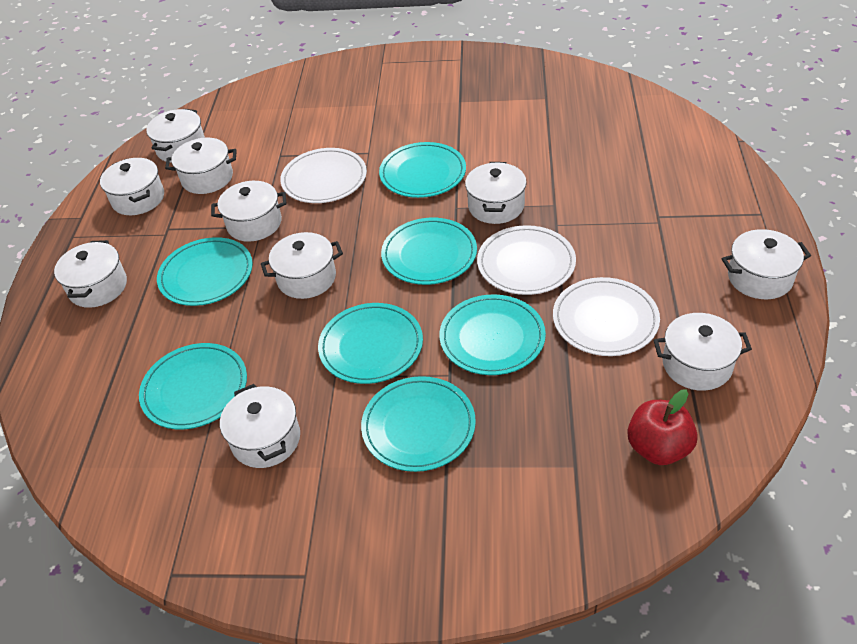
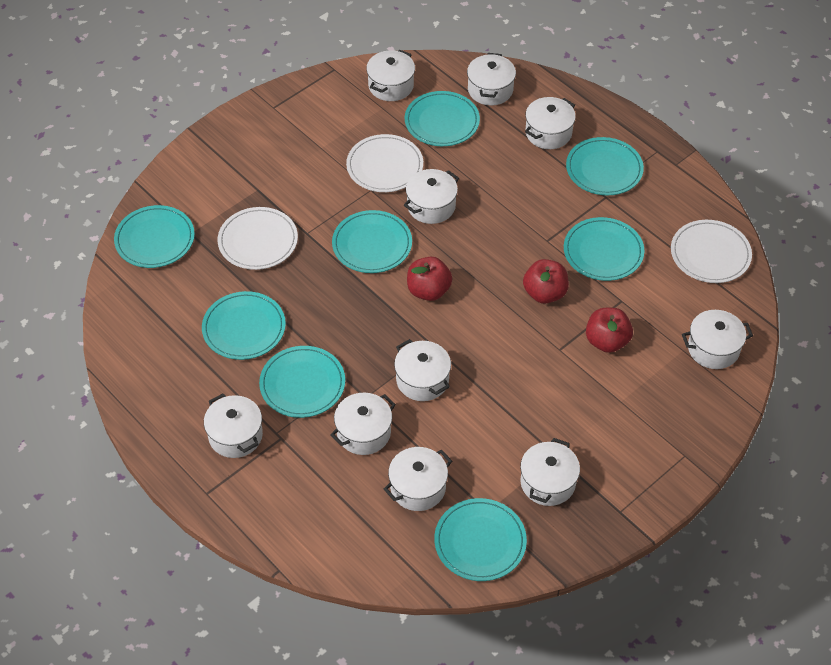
red apple: 1 -> 3
turquoise plate: 7 -> 8

